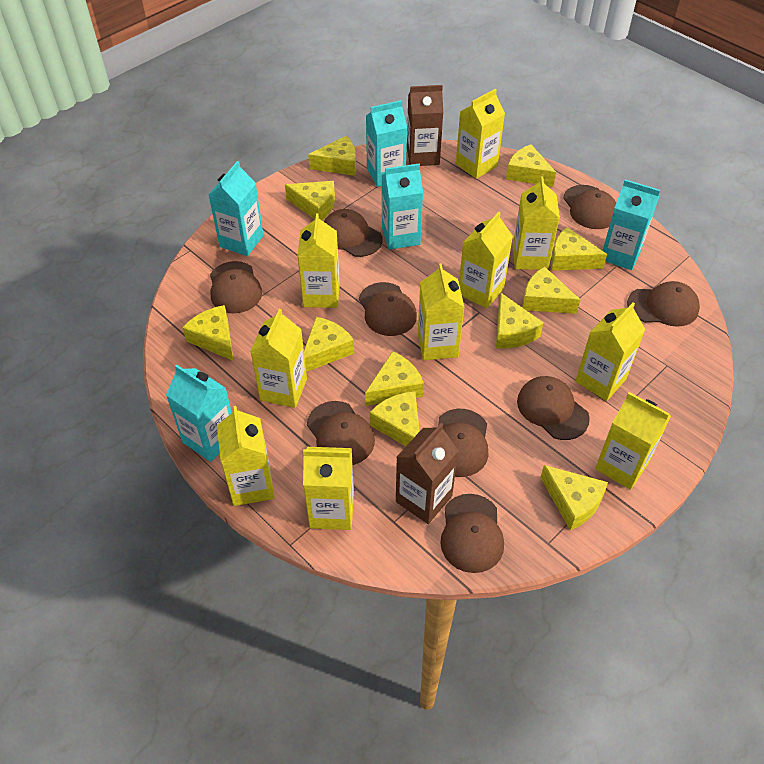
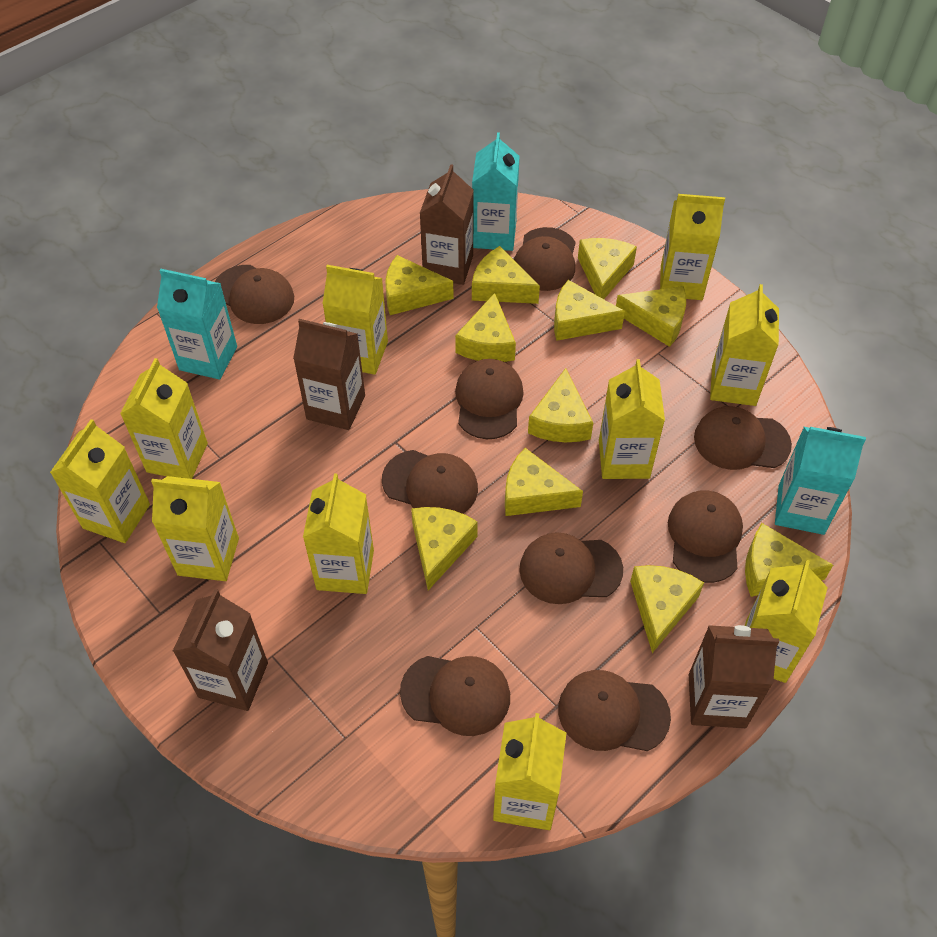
brown carton: 2 -> 4
turquoise carton: 5 -> 3

